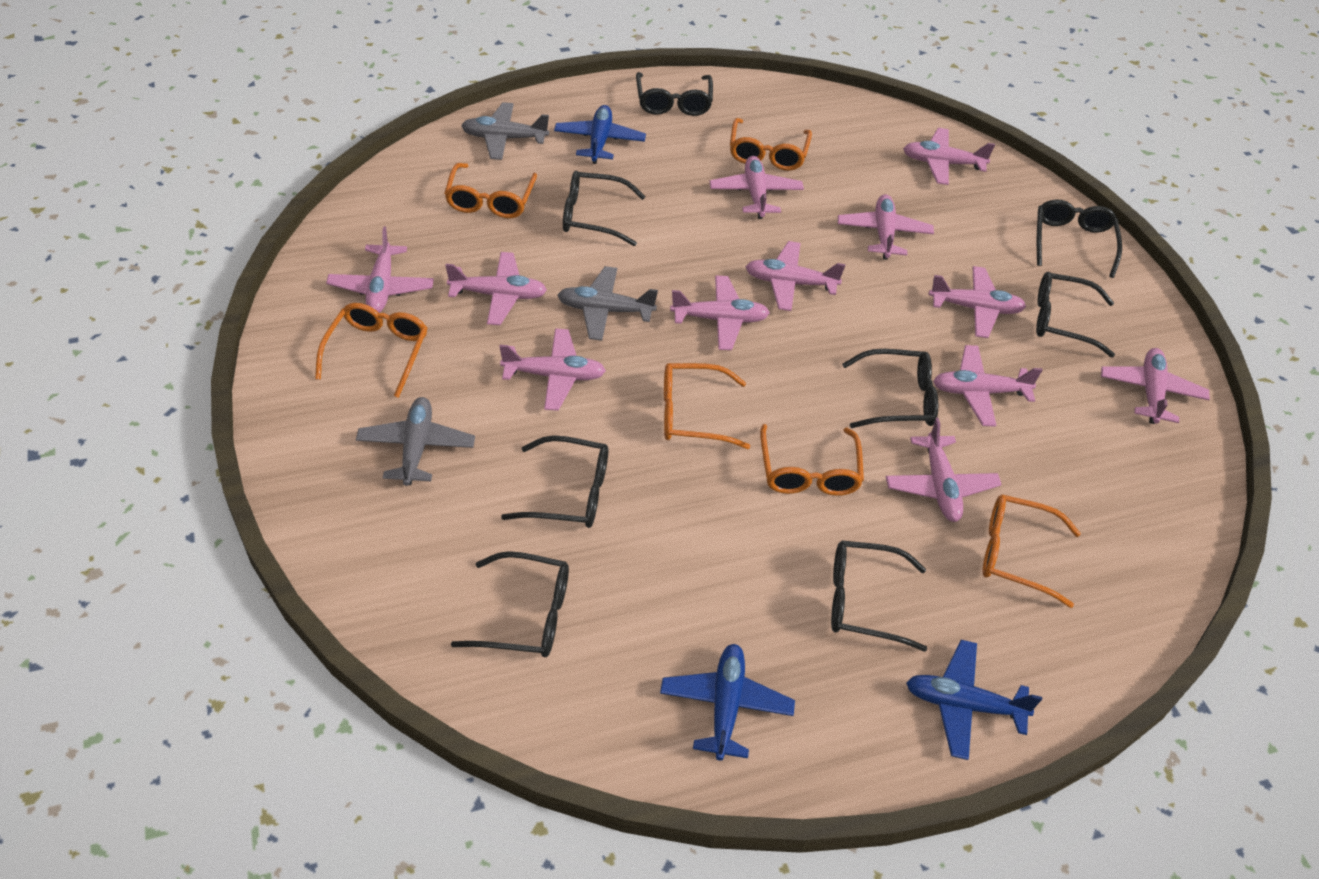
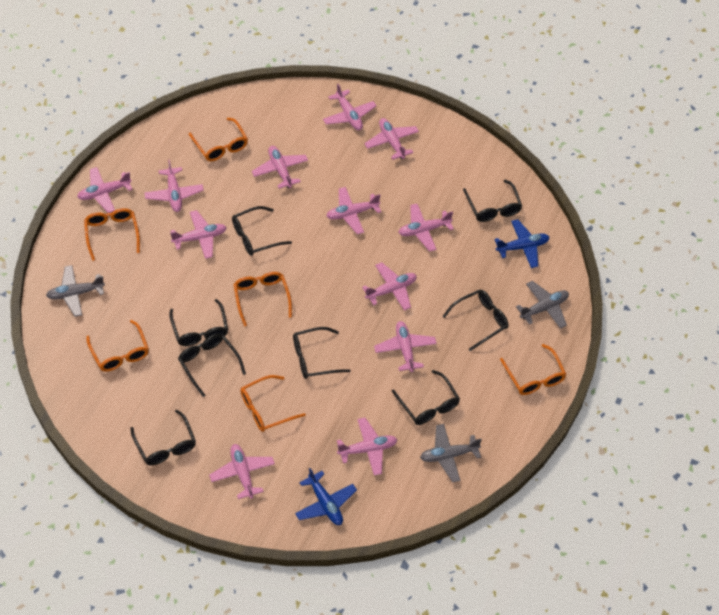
blue plane: 3 -> 2

